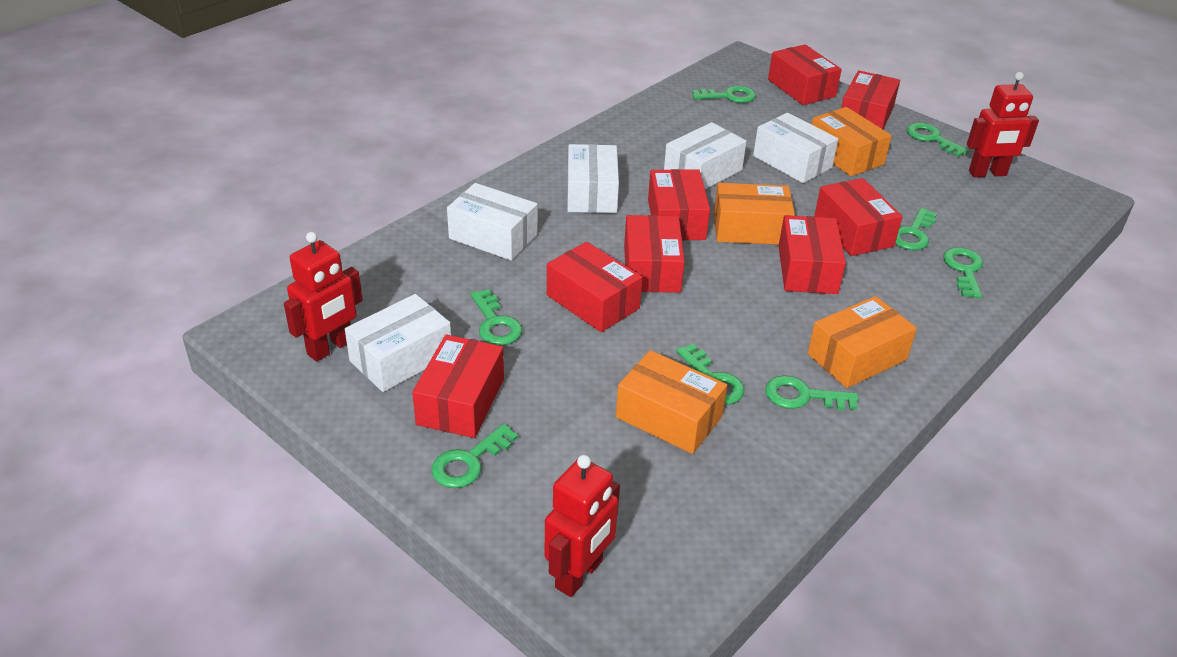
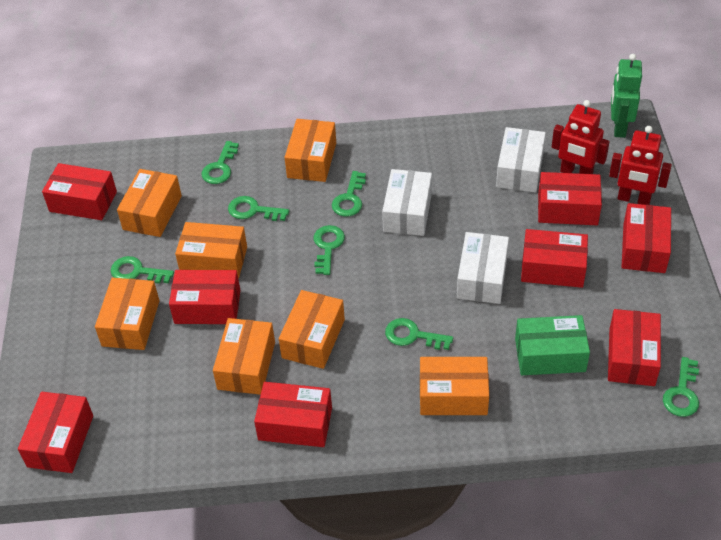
green box: 0 -> 1
green key: 8 -> 7
green robot: 0 -> 1
orange box: 4 -> 7
red robot: 3 -> 2
white box: 5 -> 3

